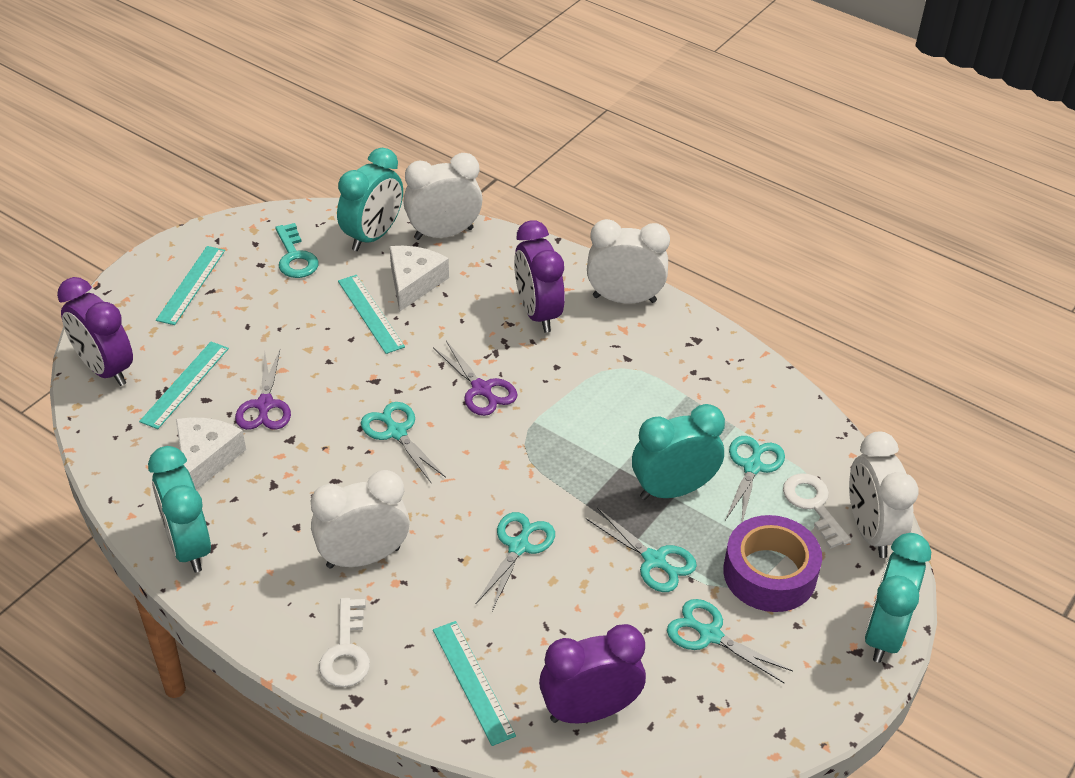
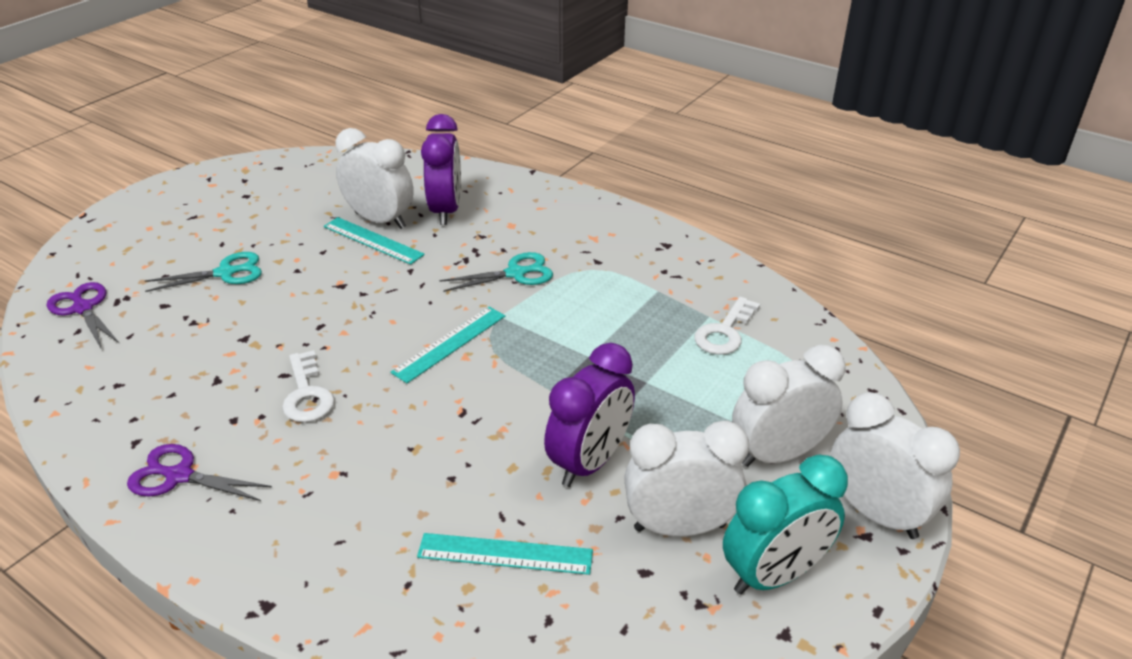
purple clock: 3 -> 2
purple tape: 1 -> 0
turquoise clock: 4 -> 1
turquoise key: 1 -> 0
turquoise ruler: 4 -> 3
turquoise scissors: 5 -> 2
white cheese: 2 -> 0

